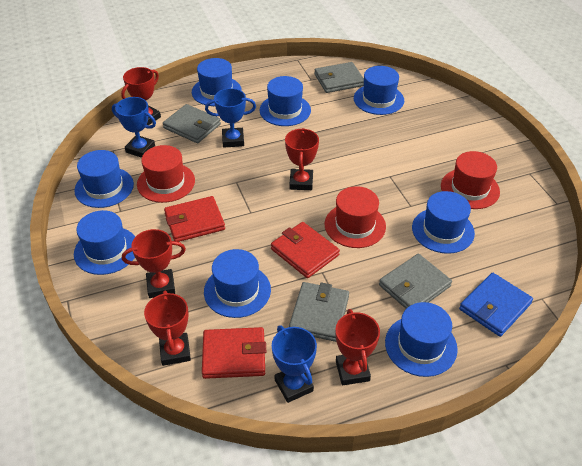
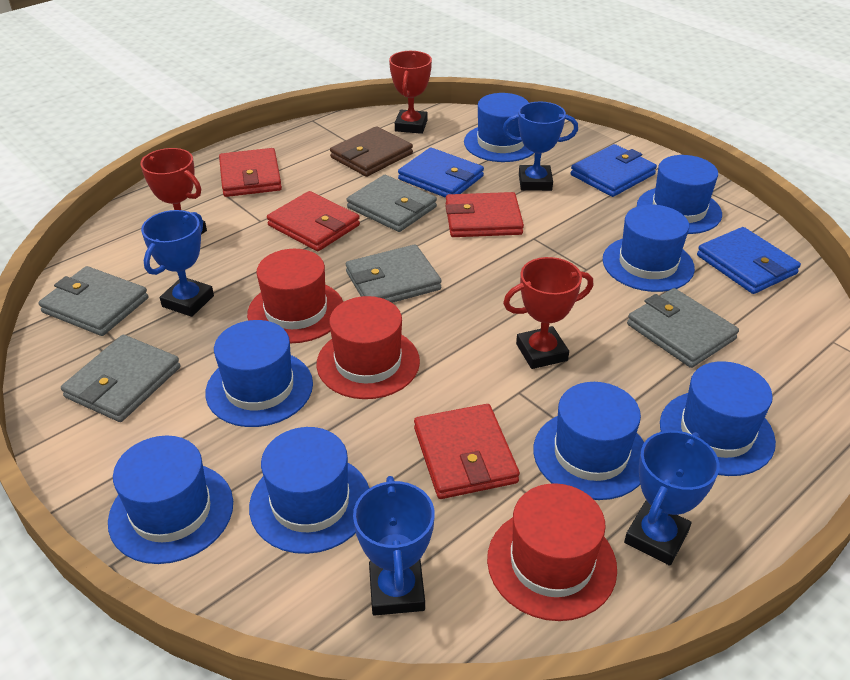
blue trophy: 3 -> 4
blue wallet: 1 -> 3
brown wallet: 0 -> 1
grey wallet: 4 -> 5
red trophy: 5 -> 3
red wallet: 3 -> 4

